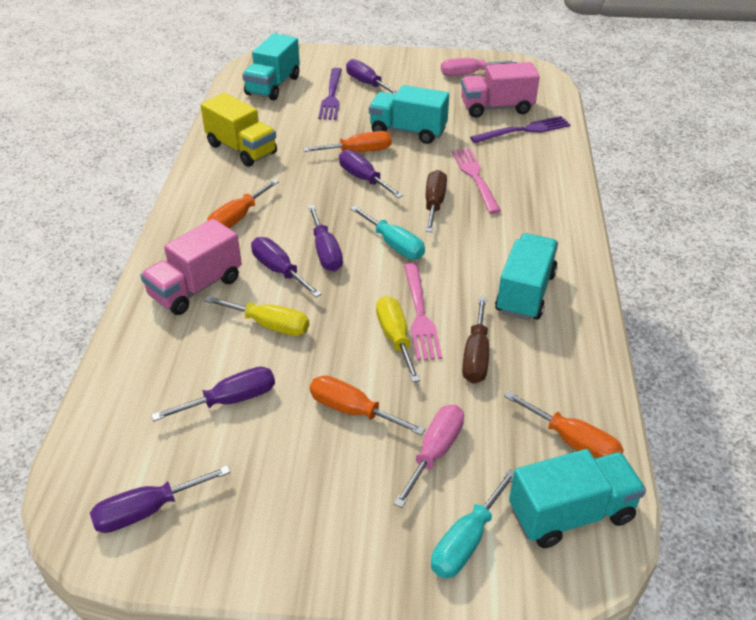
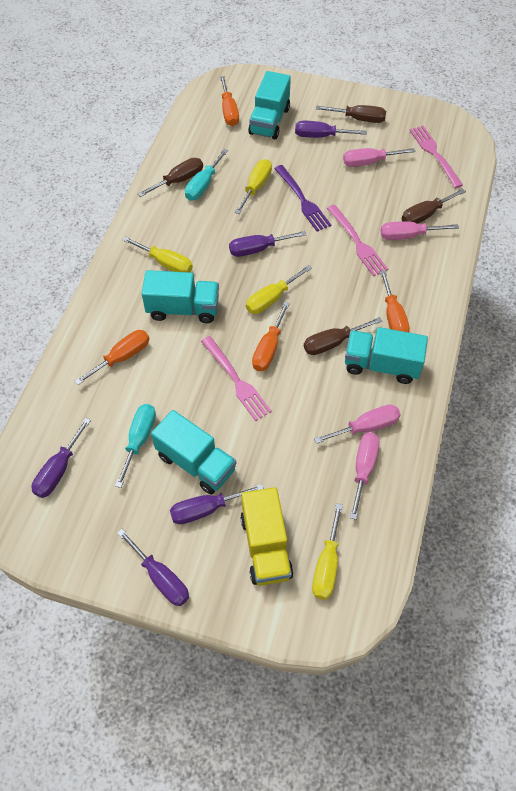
brown screwdriver: 2 -> 4
pink fork: 2 -> 3
pink screwdriver: 2 -> 4
pink truck: 2 -> 0
purple fork: 2 -> 1
purple screwdriver: 6 -> 5
yellow screwdriver: 2 -> 4

